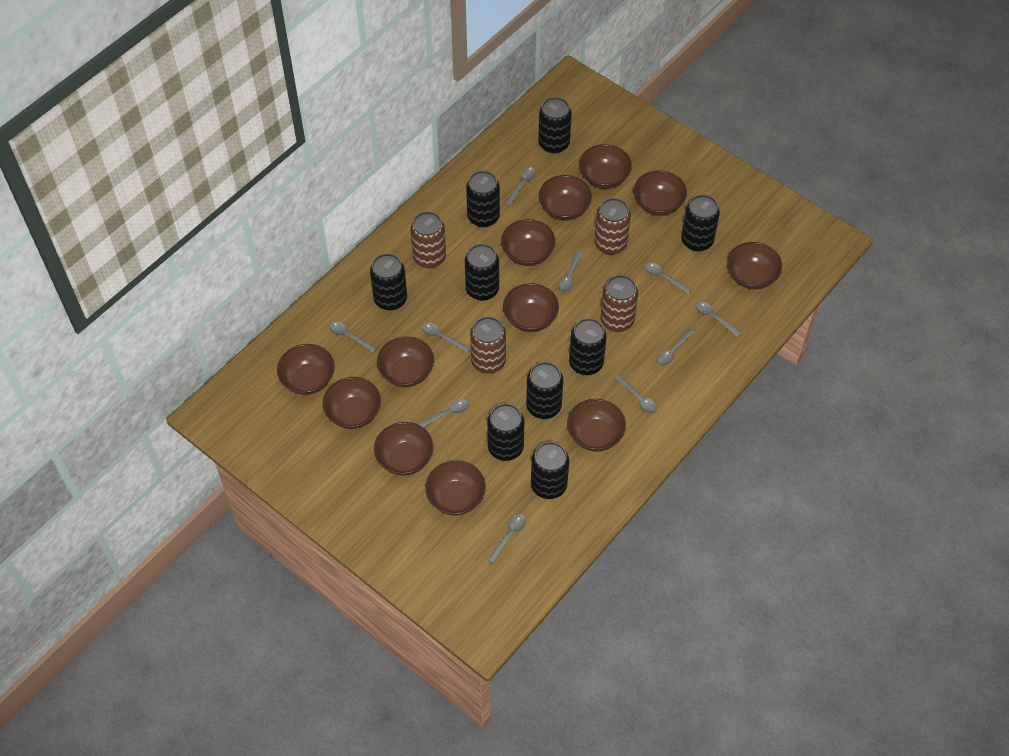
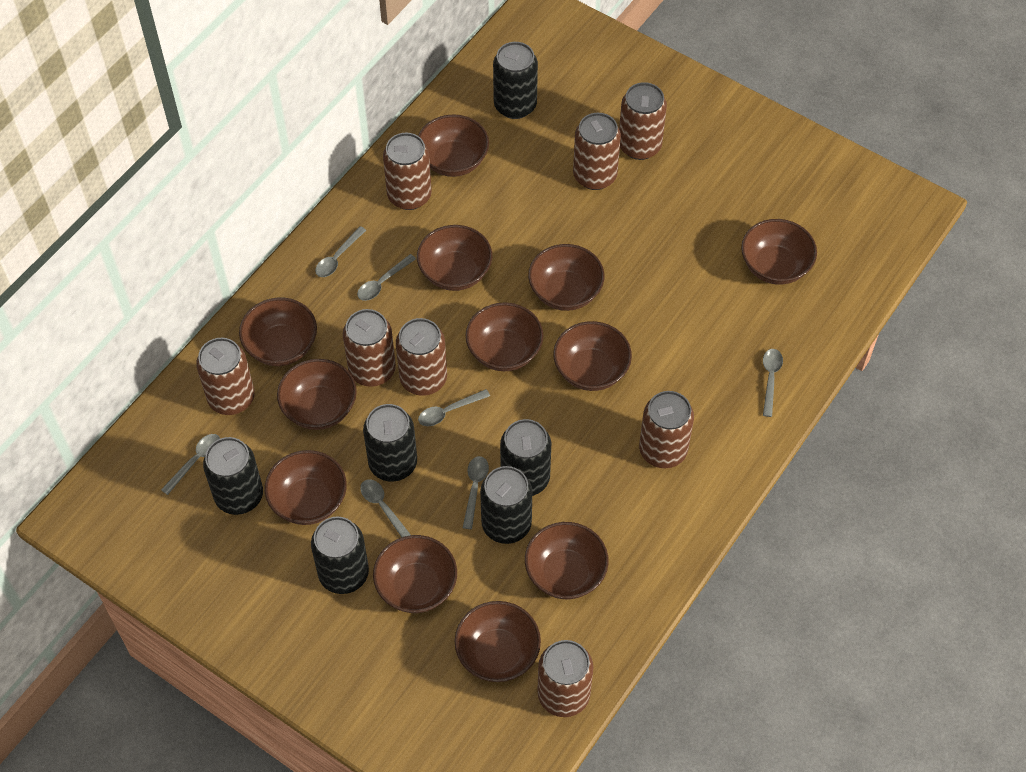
black can: 9 -> 6
brown can: 4 -> 8
grey spoon: 10 -> 7

